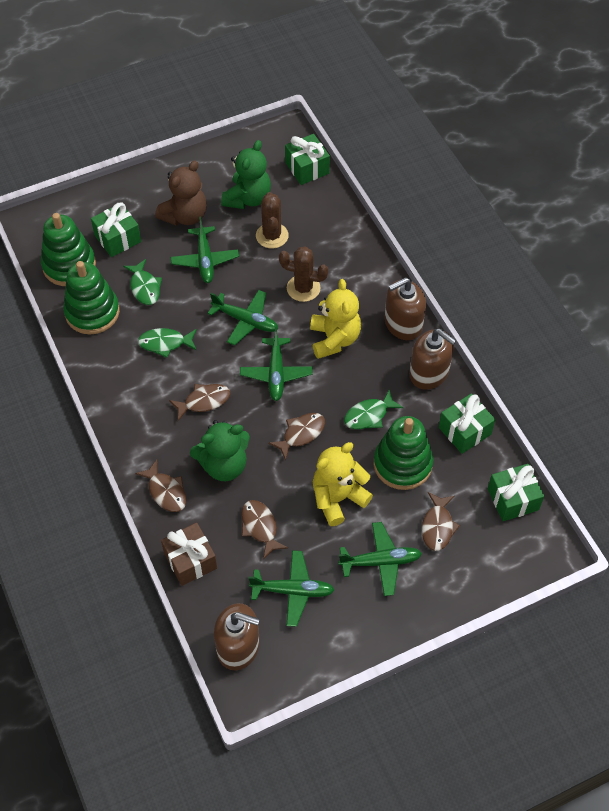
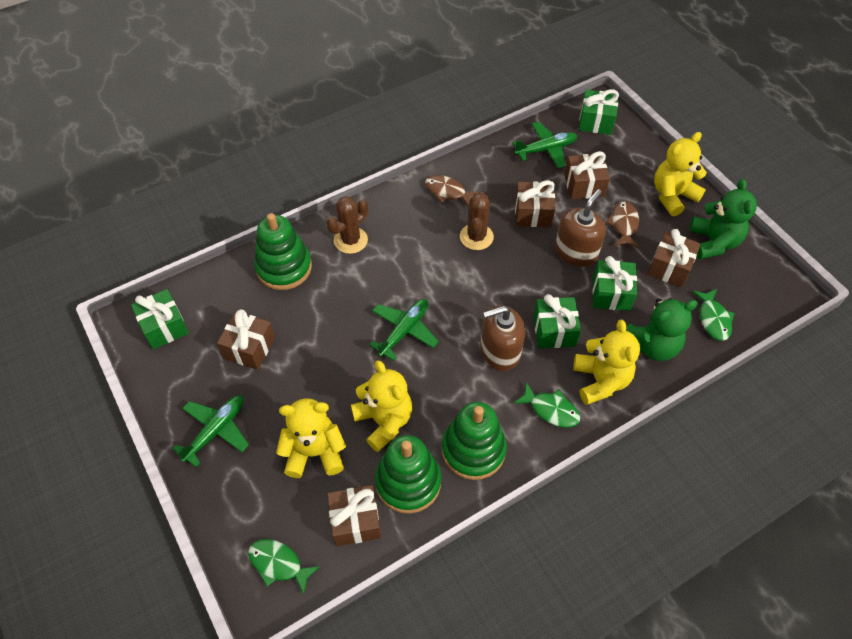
brown fish: 5 -> 2
brown gift: 1 -> 5
brown soap dispenser: 3 -> 2
brown teddy bear: 1 -> 0
green plane: 5 -> 3
yellow teddy bear: 2 -> 4

